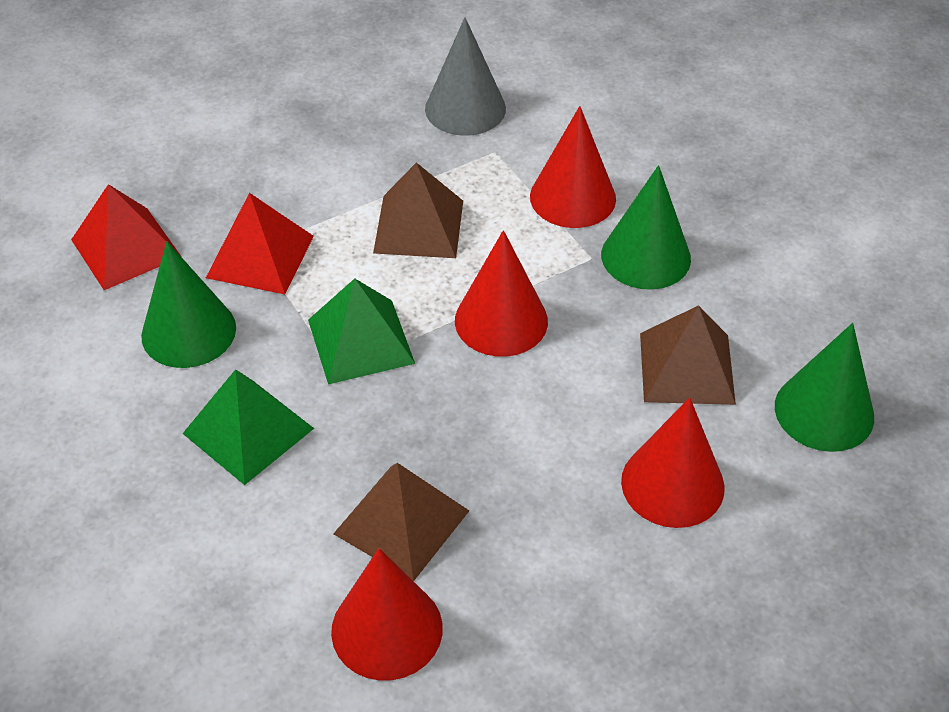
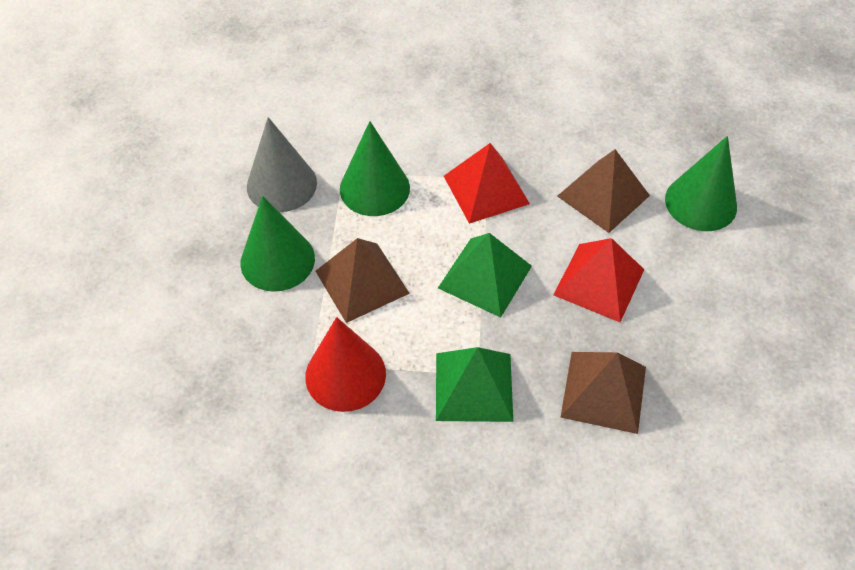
red cone: 4 -> 1

